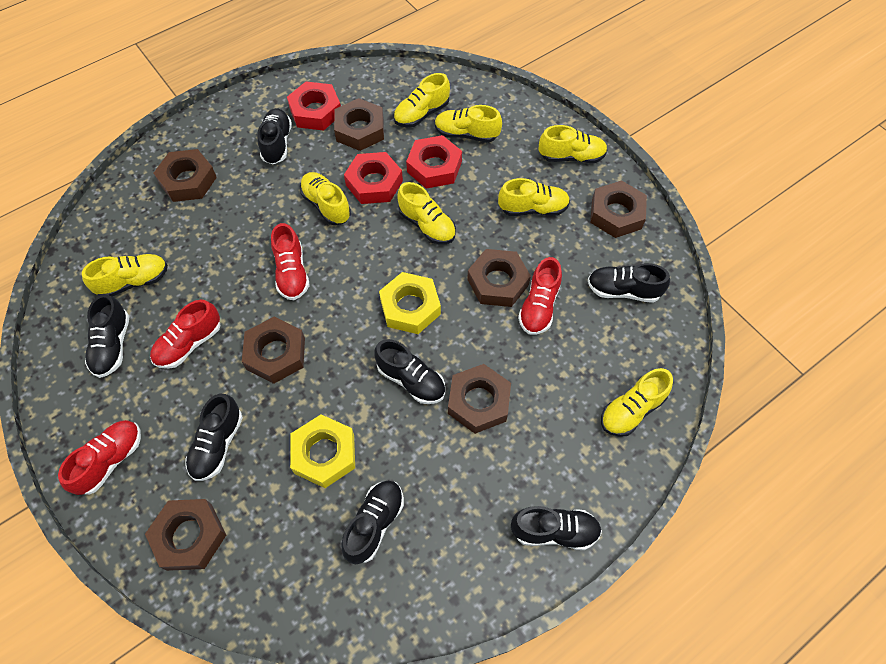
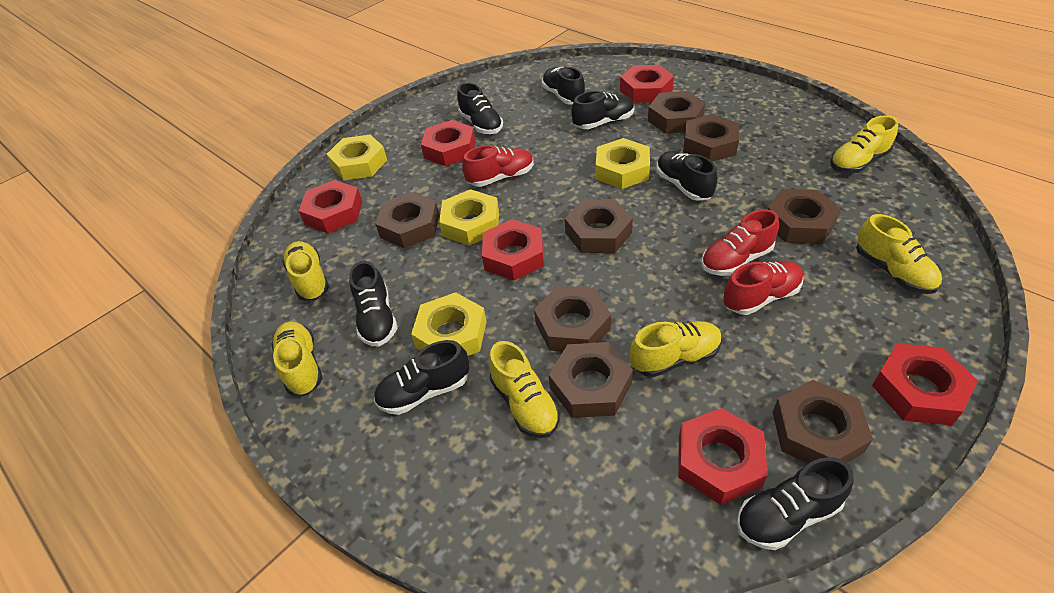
brown nut: 7 -> 8
red nut: 3 -> 6
red shoe: 4 -> 3
yellow nut: 2 -> 4
yellow shoe: 8 -> 6

